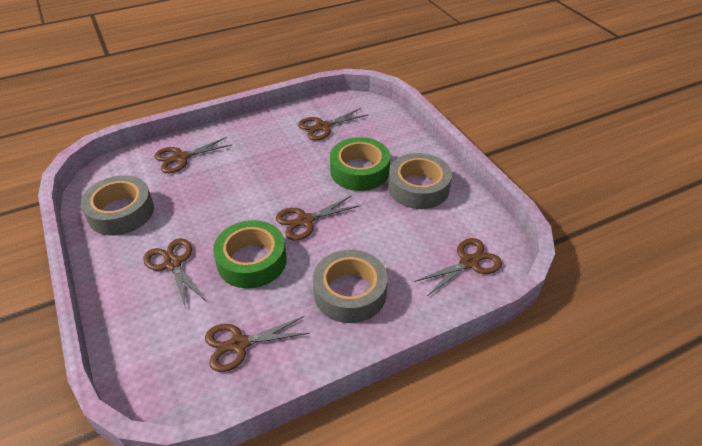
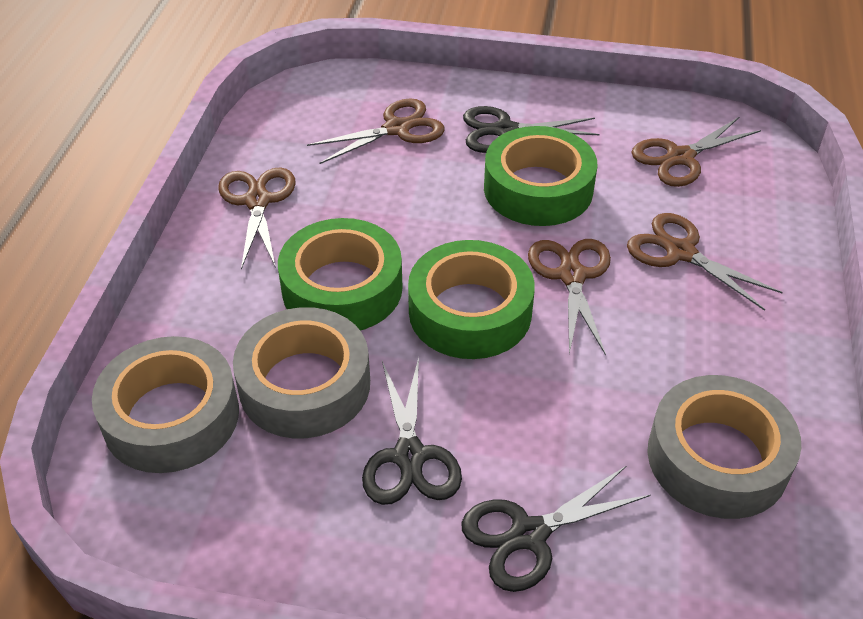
black scissors: 0 -> 3
brown scissors: 6 -> 5
green tape: 2 -> 3

